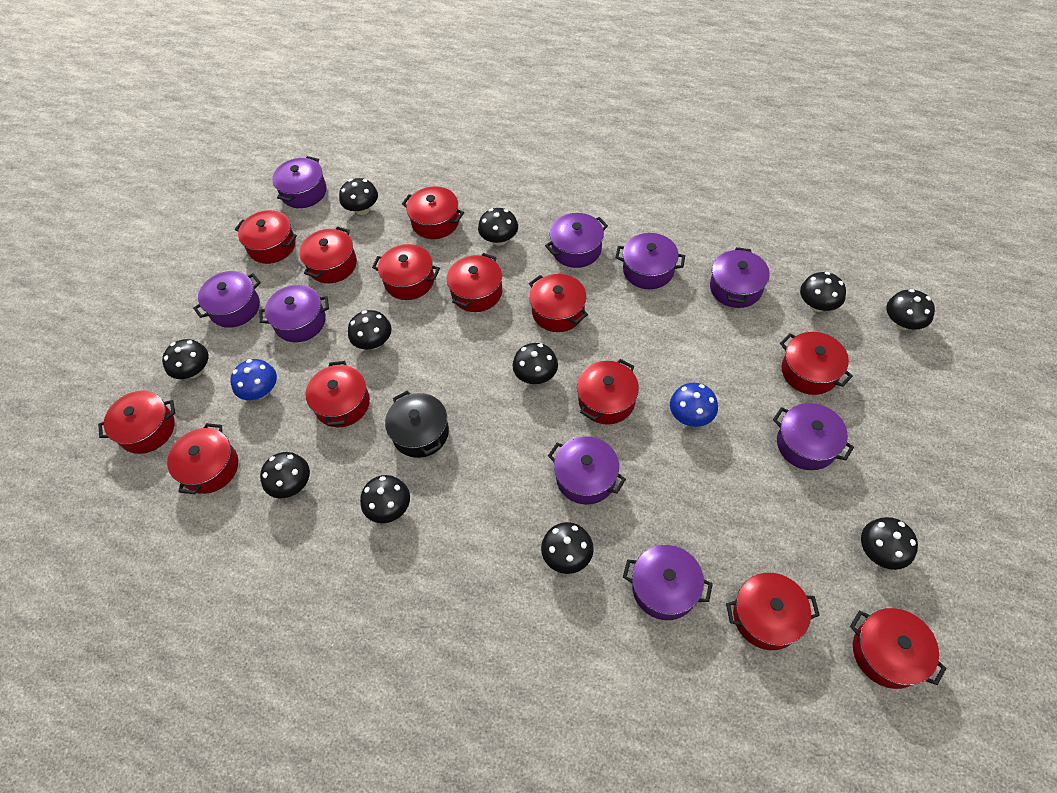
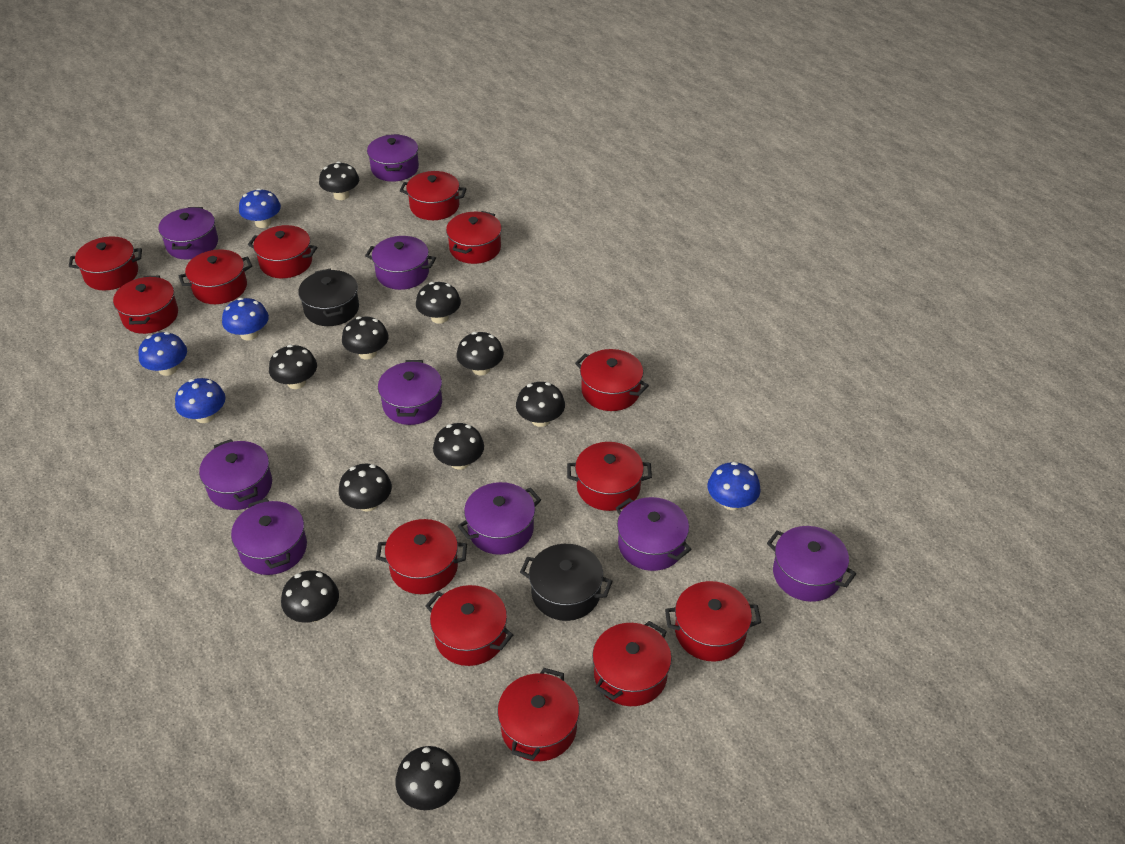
black mushroom: 11 -> 10
black pot: 1 -> 2
blue mushroom: 2 -> 5

